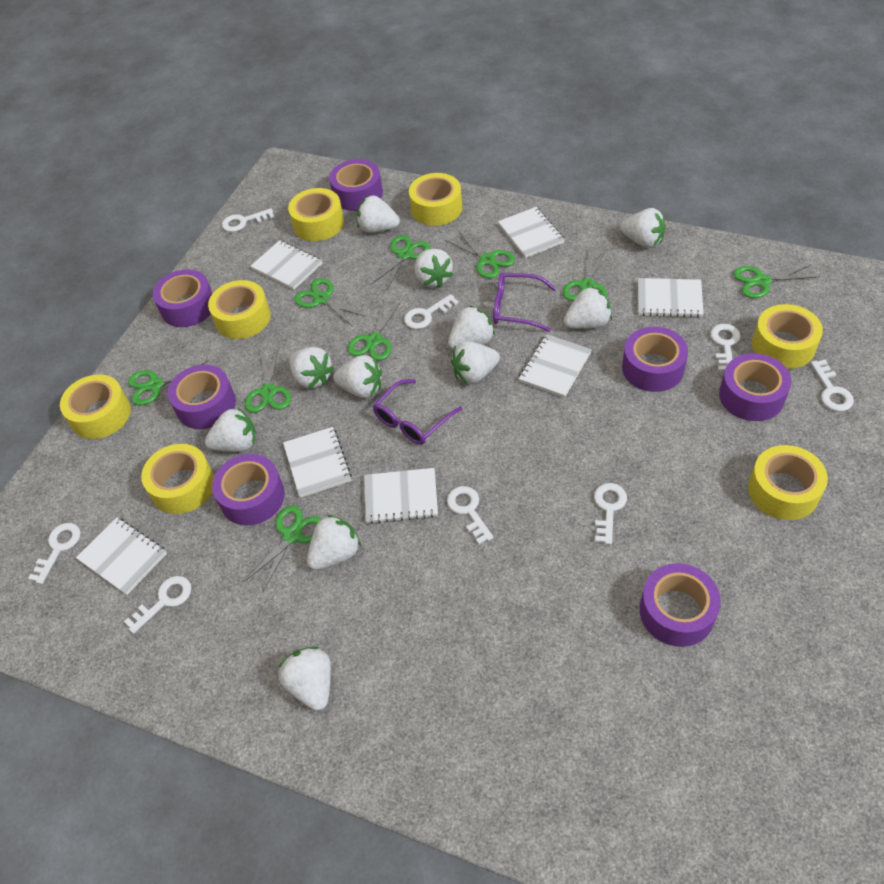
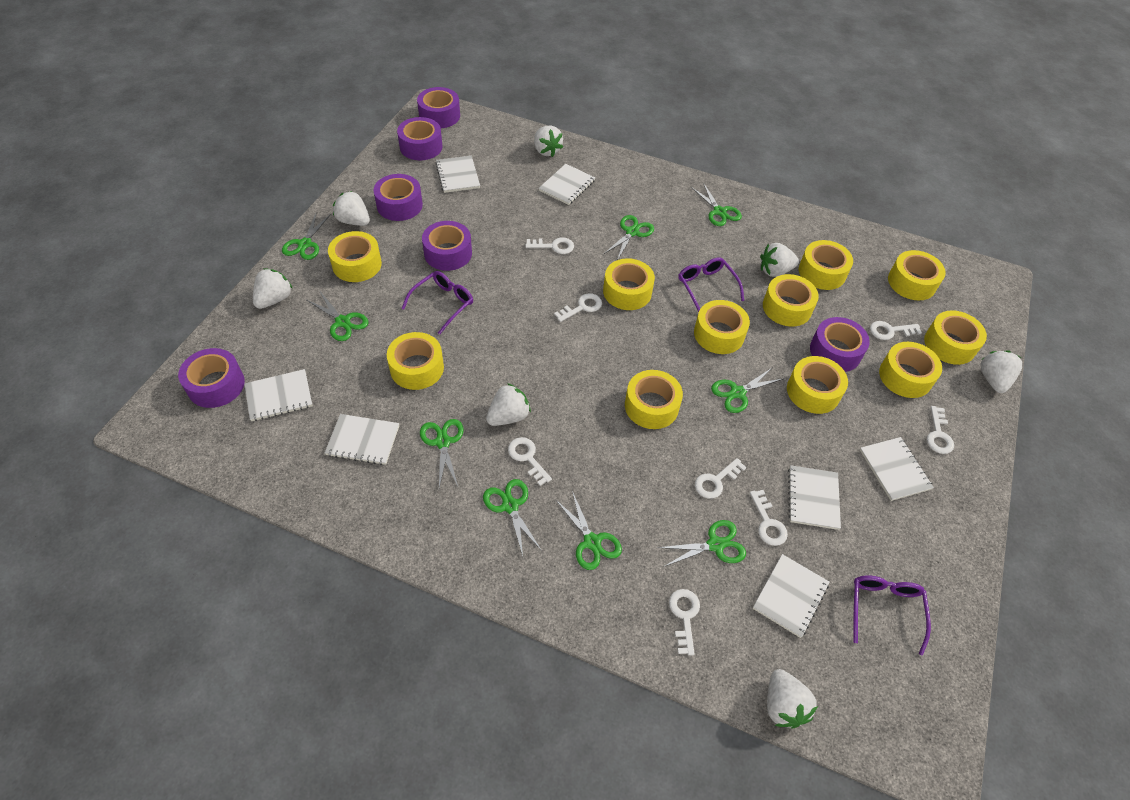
purple glasses: 2 -> 3
purple tape: 7 -> 6
white strawberry: 11 -> 7
yellow tape: 7 -> 11

